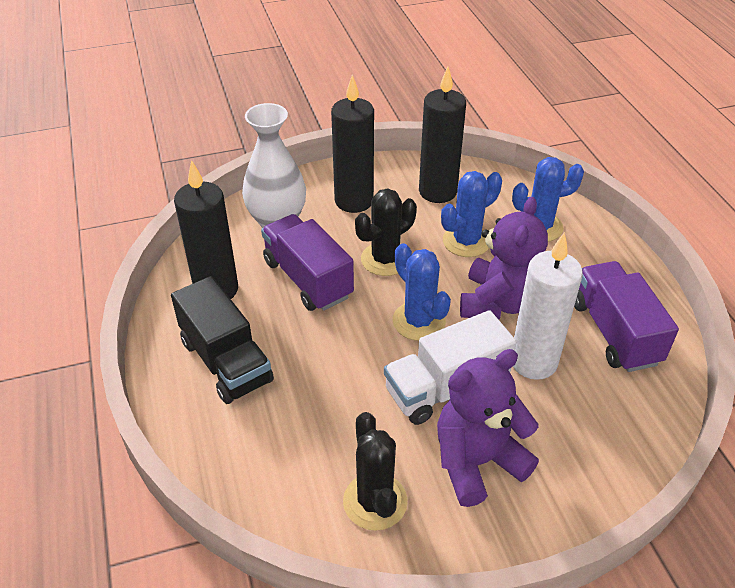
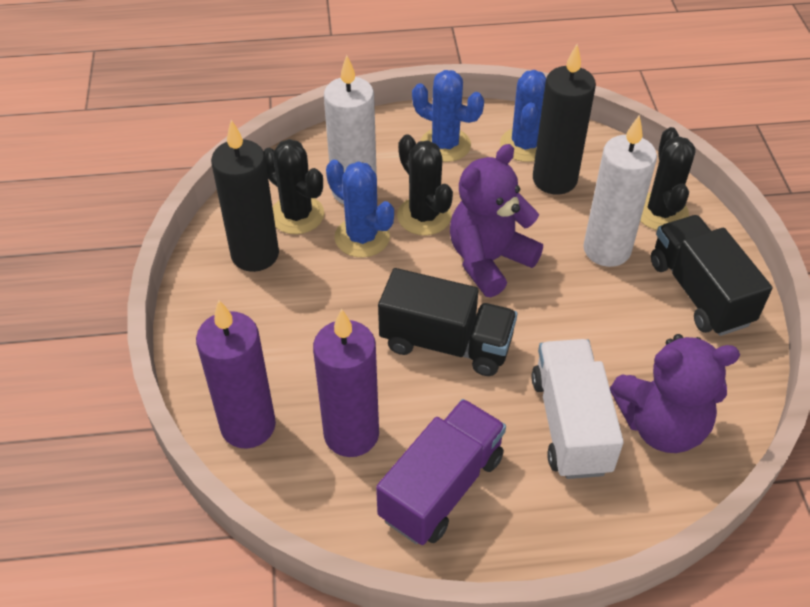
black cactus: 2 -> 3
black candle: 3 -> 2
black truck: 1 -> 2
purple candle: 0 -> 2
purple truck: 2 -> 1
white candle: 1 -> 2
white vase: 1 -> 0

